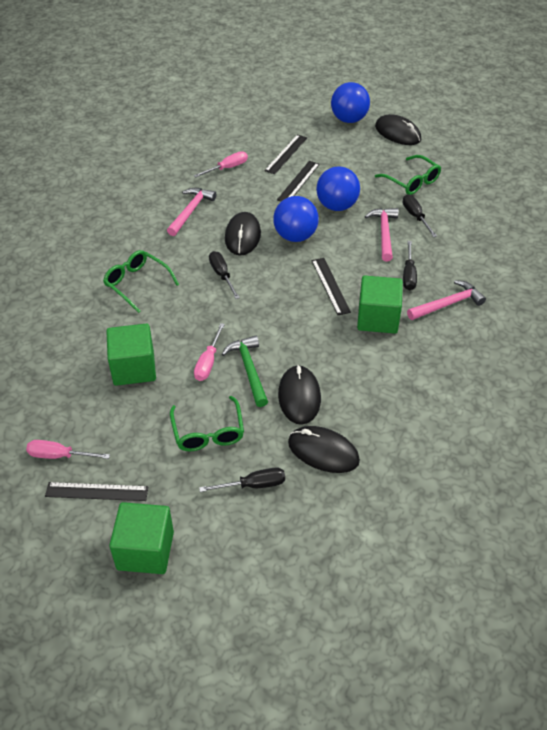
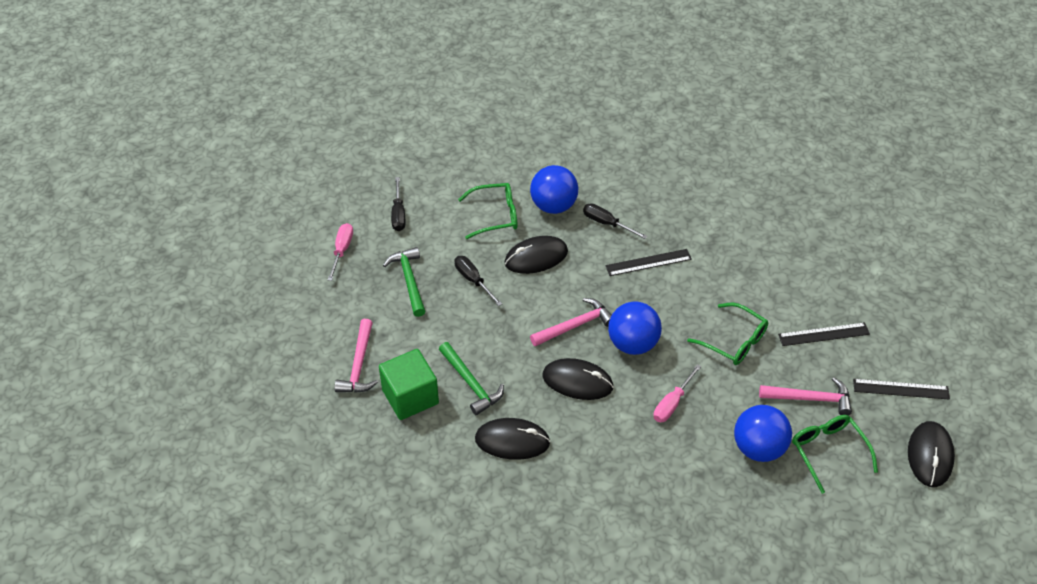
black ruler: 4 -> 3
black screwdriver: 4 -> 3
green cube: 3 -> 1
green hammer: 1 -> 2
pink screwdriver: 3 -> 2

